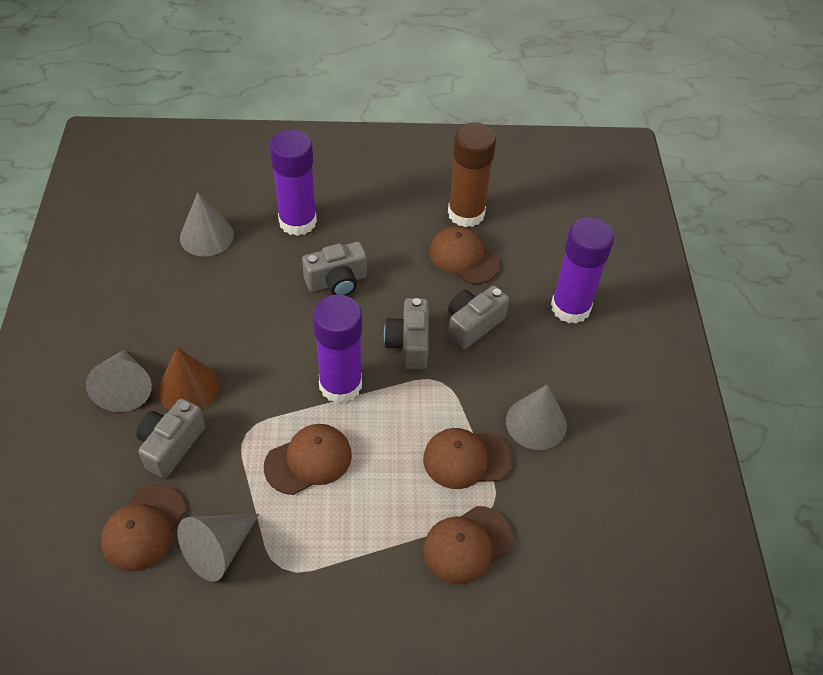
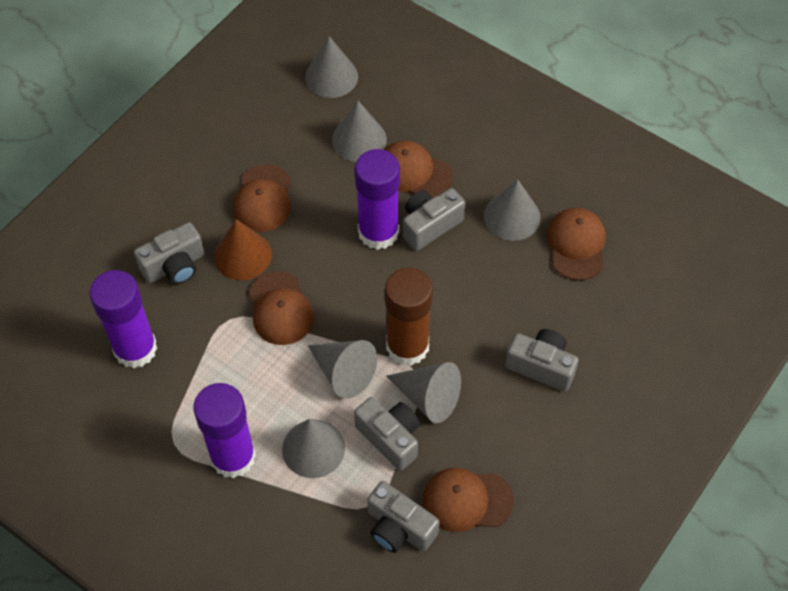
grey camera: 4 -> 5
grey cone: 4 -> 6

